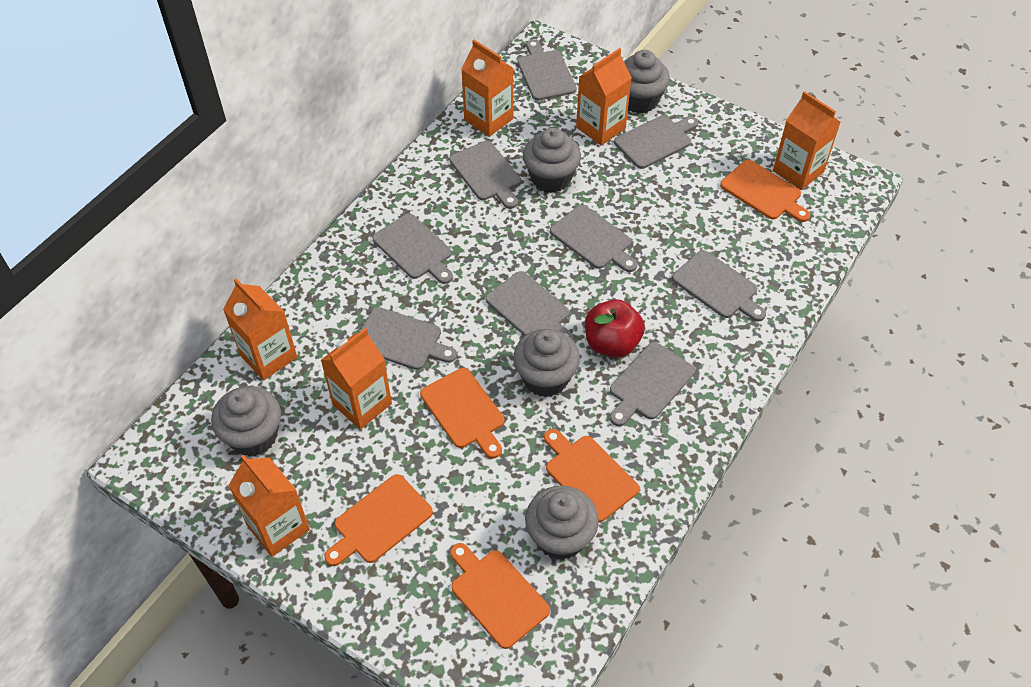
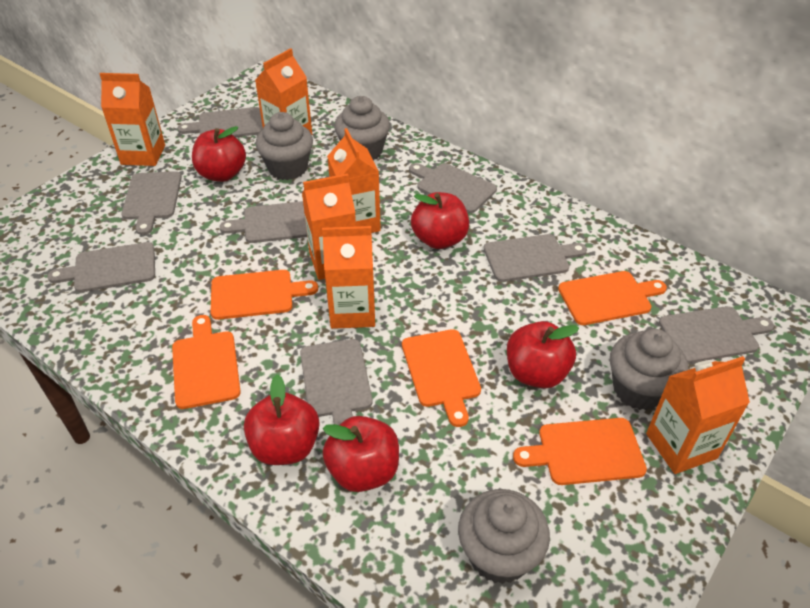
grey cupcake: 5 -> 4
grey cutting board: 9 -> 8
red apple: 1 -> 5

